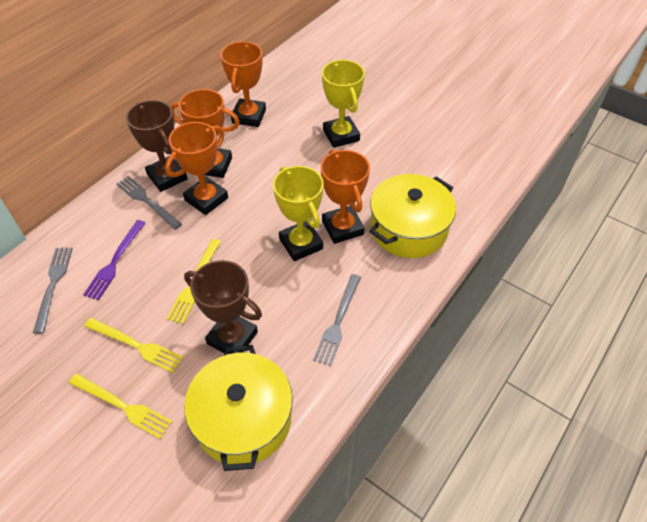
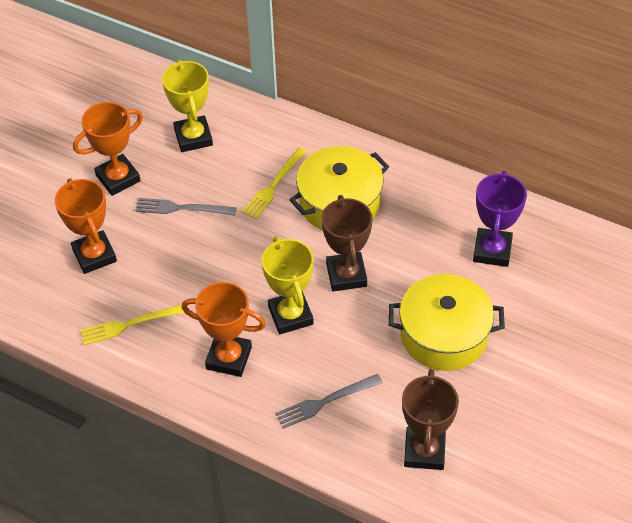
grey fork: 3 -> 2
orange trophy: 4 -> 3
purple fork: 1 -> 0
purple trophy: 0 -> 1
yellow fork: 3 -> 2

